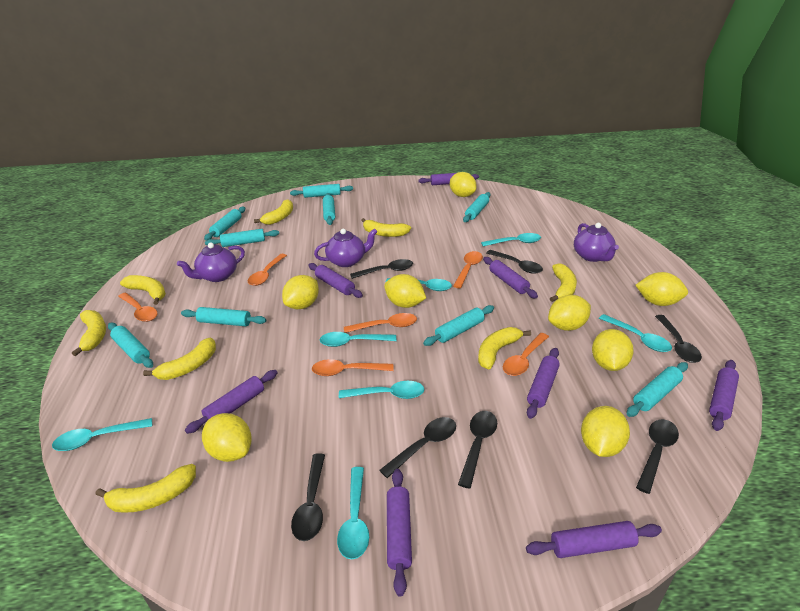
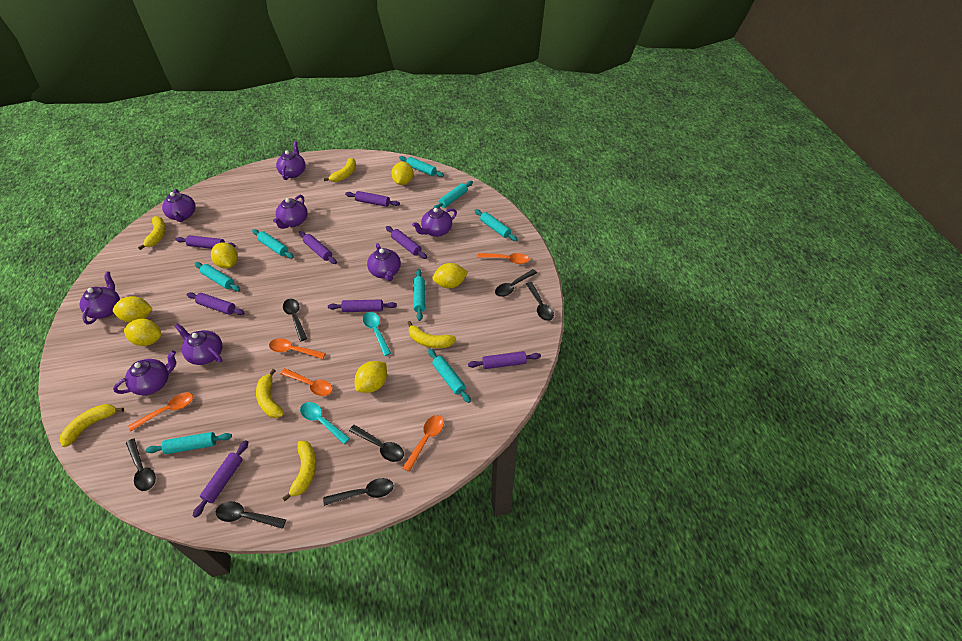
orange spoon: 6 -> 5
purple teapot: 3 -> 8
turquoise rolling pin: 9 -> 8
turquoise spoon: 7 -> 2
yellow banana: 8 -> 6
yellow lemon: 8 -> 6

